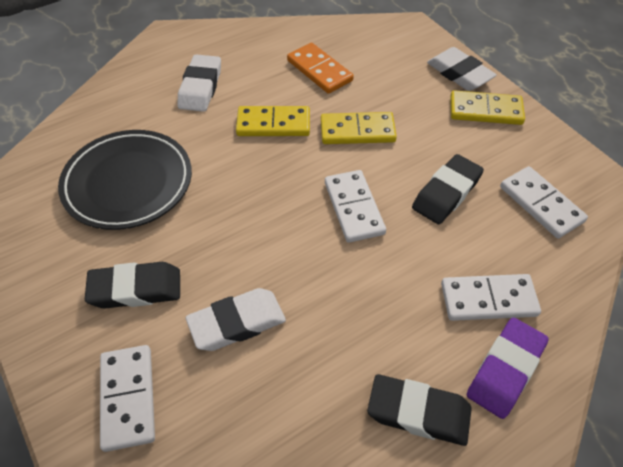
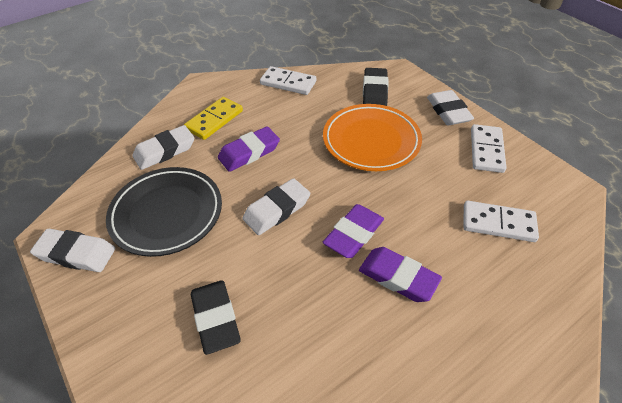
black eraser: 3 -> 2
orange domino: 1 -> 0
orange plate: 0 -> 1
purple eraser: 1 -> 3
white domino: 4 -> 3
white eraser: 3 -> 4
yellow domino: 3 -> 1

